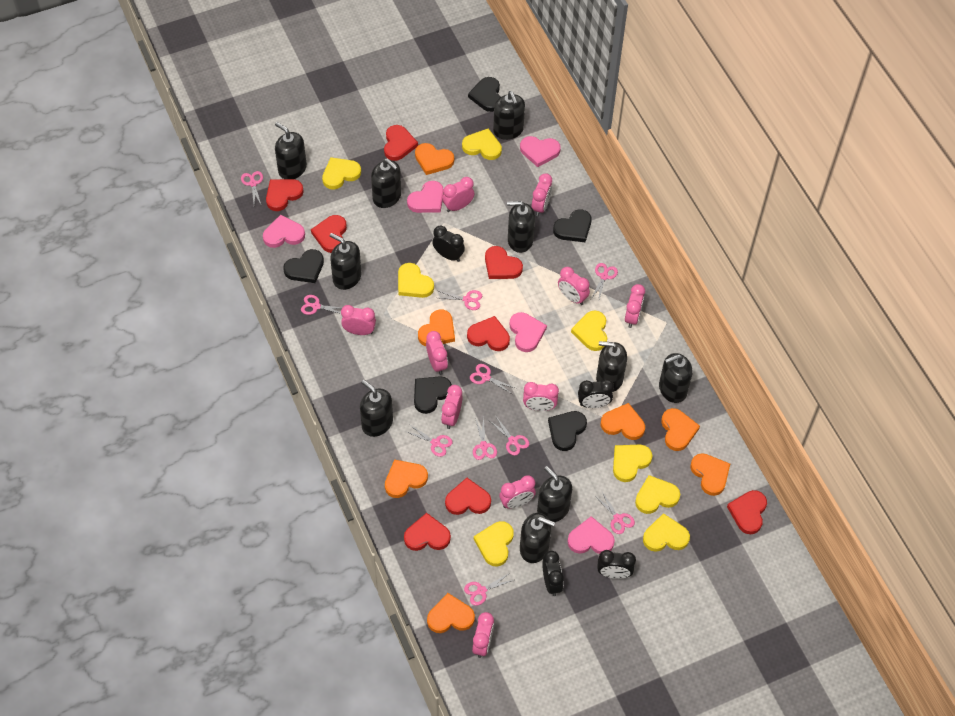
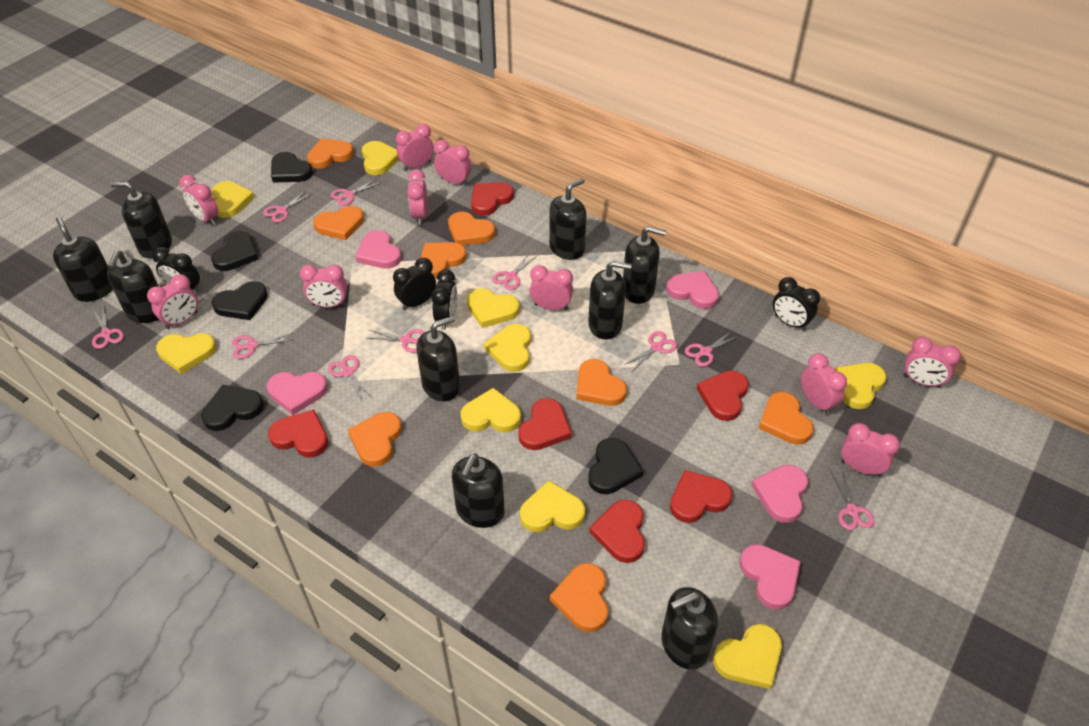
black soap dispenser: 10 -> 9
orange heart: 7 -> 8
red heart: 8 -> 6
yellow heart: 8 -> 9

